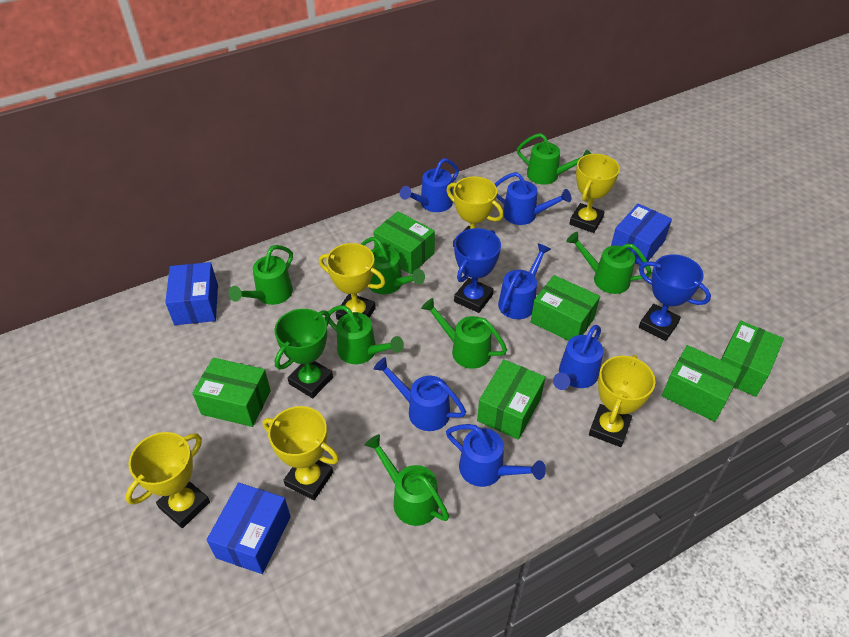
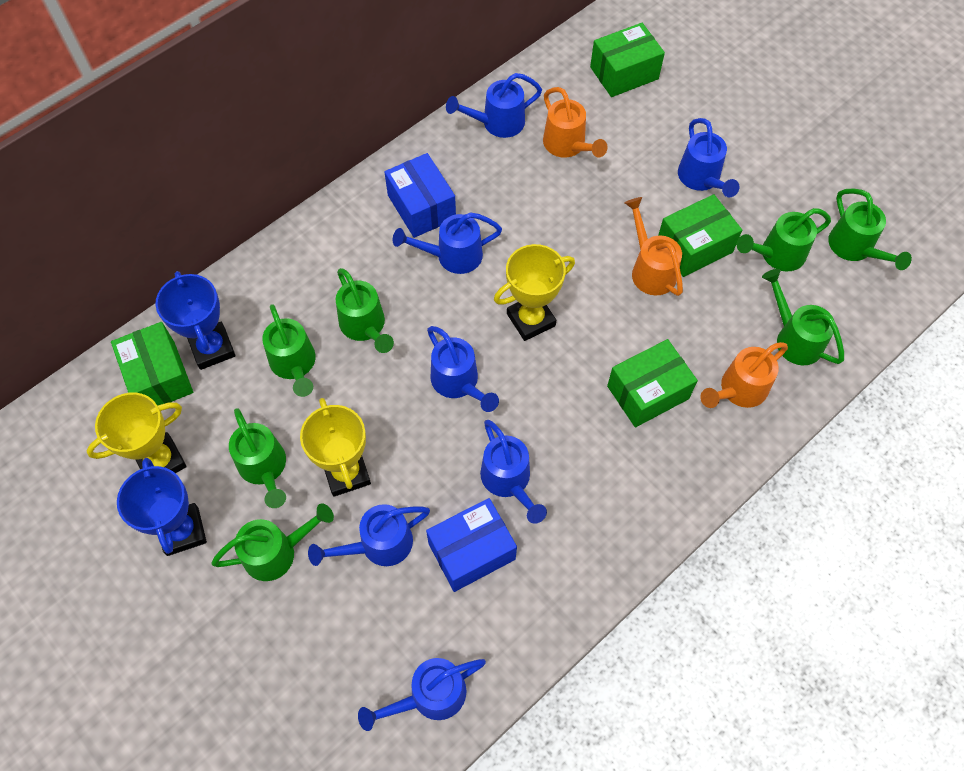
blue box: 3 -> 2
blue watering can: 6 -> 7
green box: 6 -> 4
green trophy: 1 -> 0
orange watering can: 0 -> 3
yellow trophy: 6 -> 3

